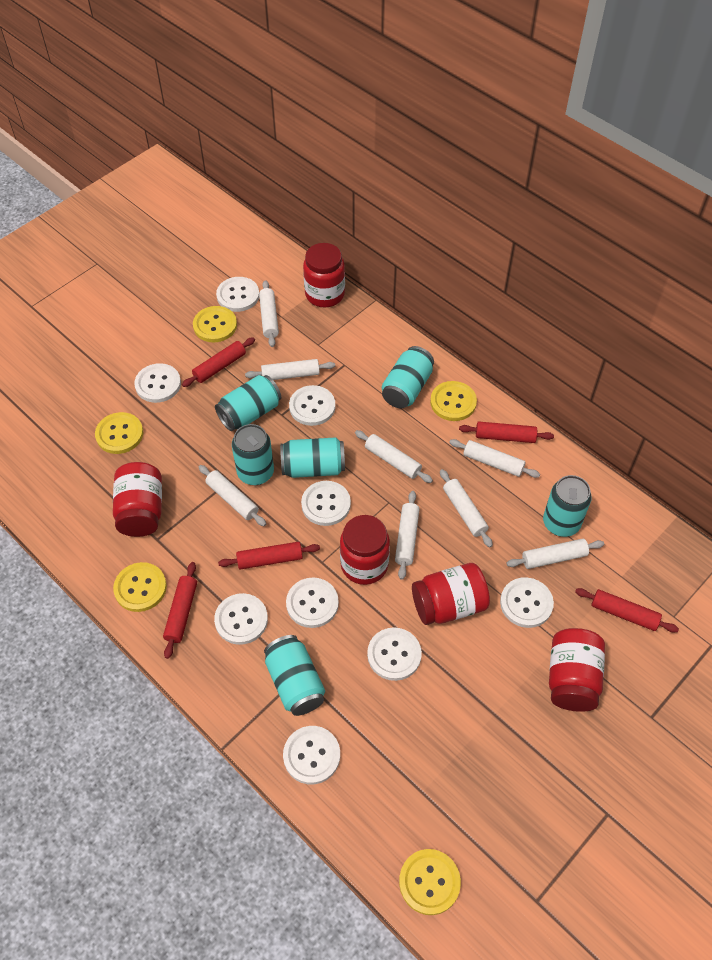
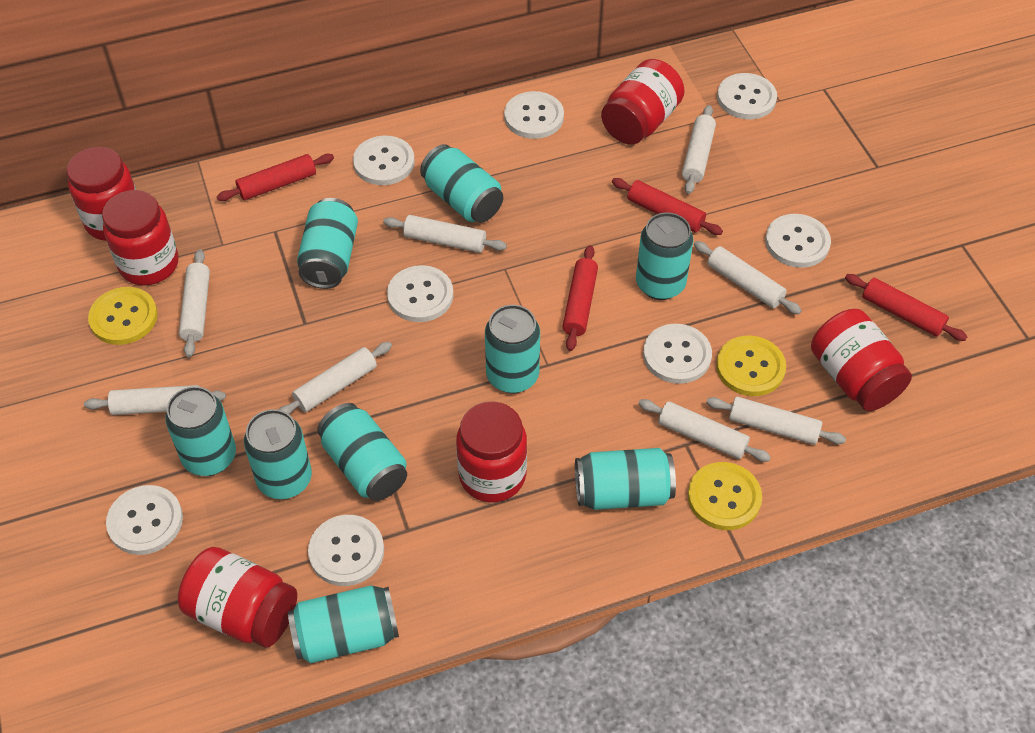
red jar: 5 -> 6
red rolling pin: 5 -> 4
turquoise can: 6 -> 9
white button: 9 -> 8
yellow button: 5 -> 3

